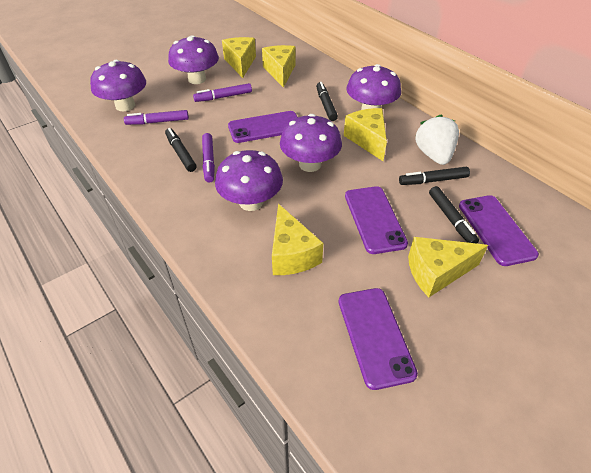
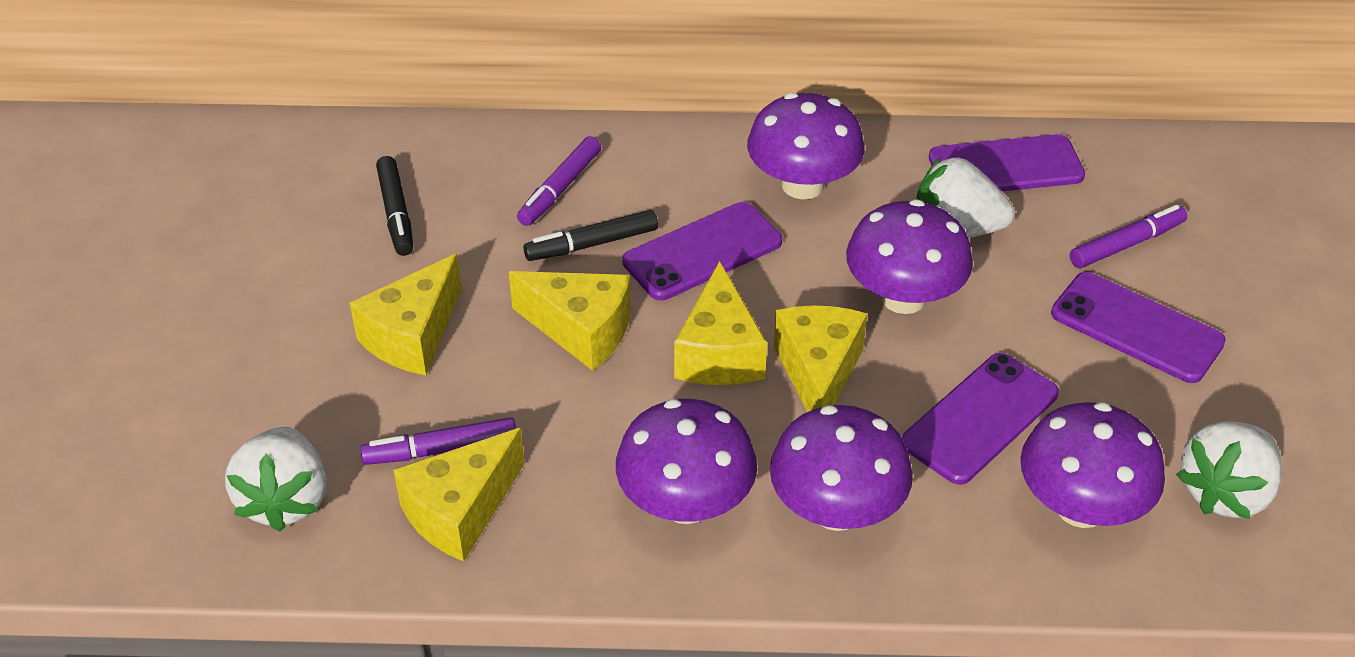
black marker: 4 -> 2
white strawberry: 1 -> 3

